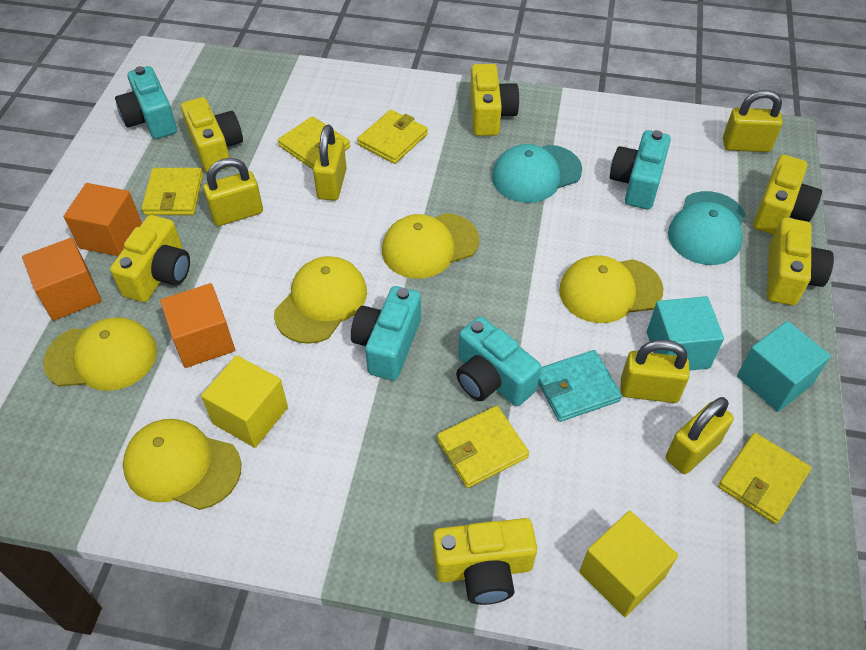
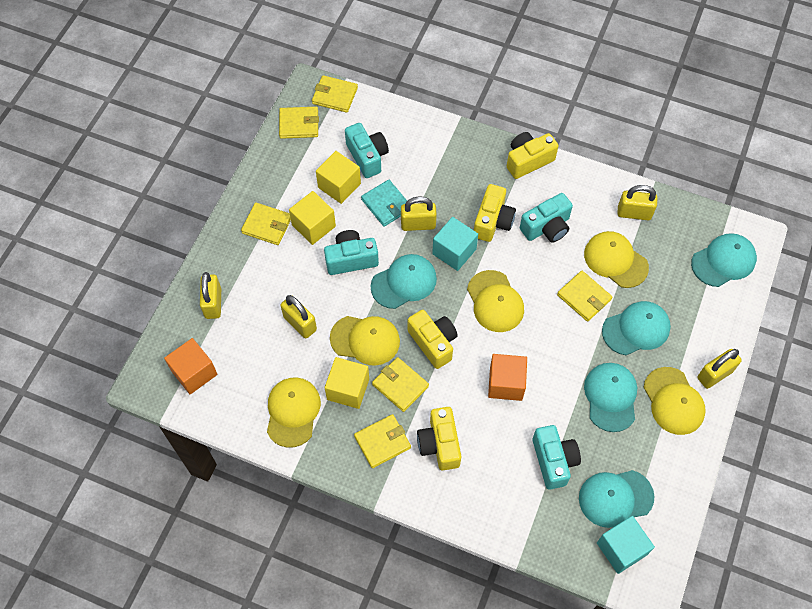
orange cube: 3 -> 2
turquoise cap: 2 -> 5
yellow camera: 6 -> 4
yellow cube: 2 -> 3
yellow wallet: 5 -> 6

